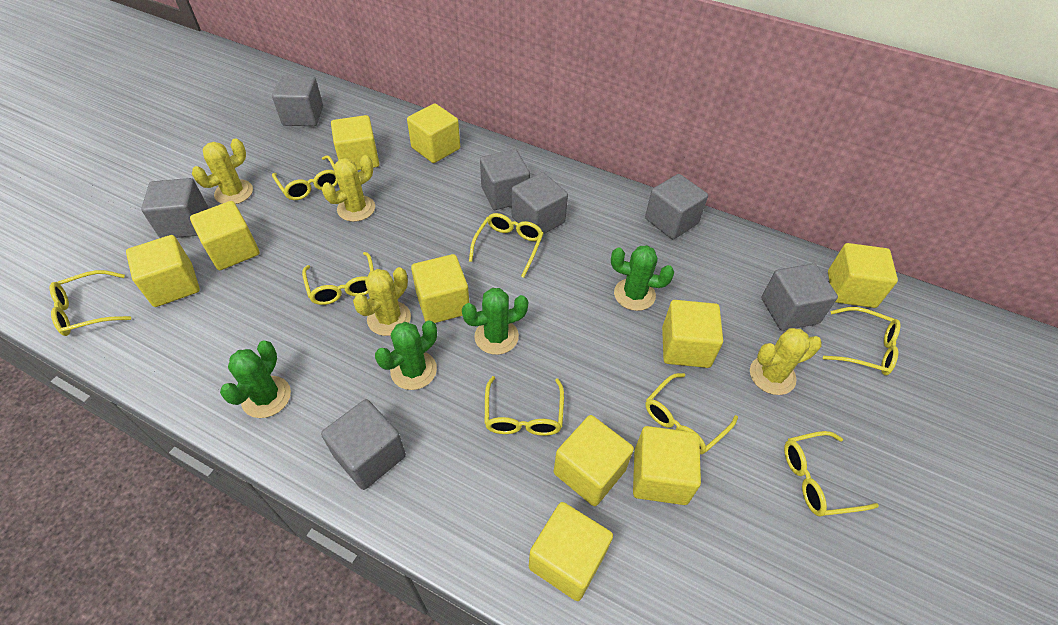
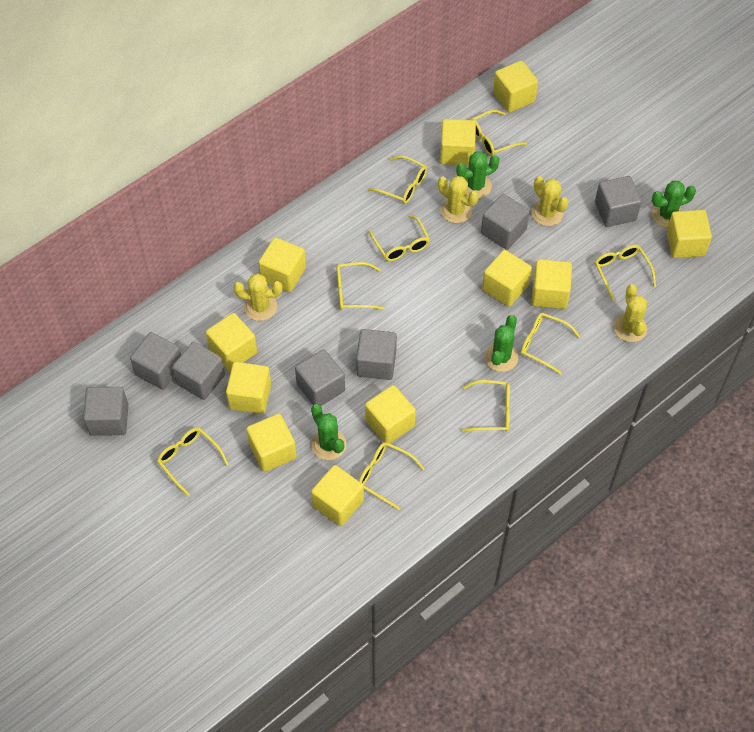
yellow cube: 10 -> 11
yellow glasses: 8 -> 9

